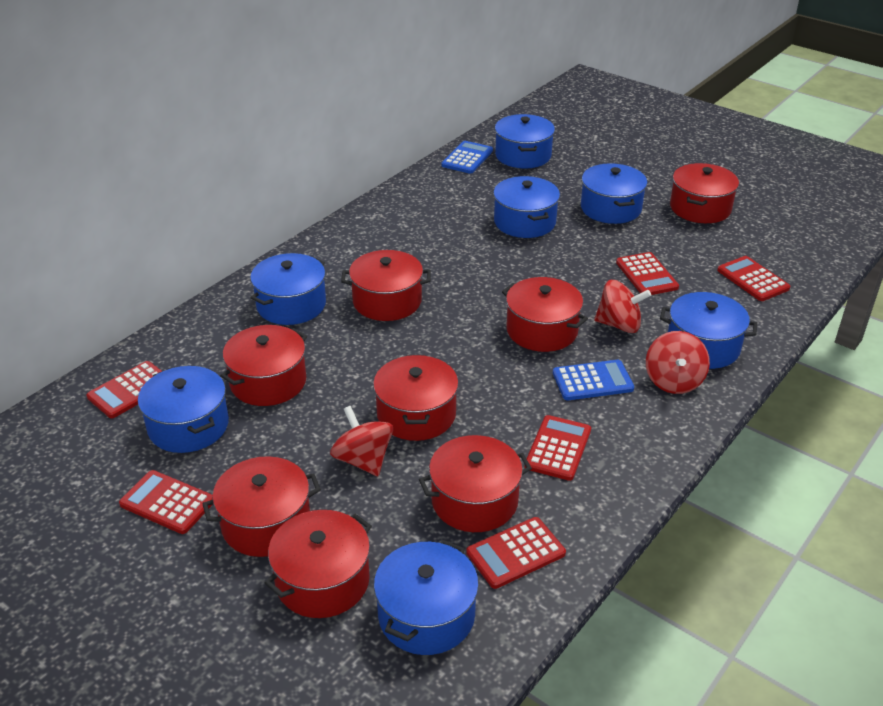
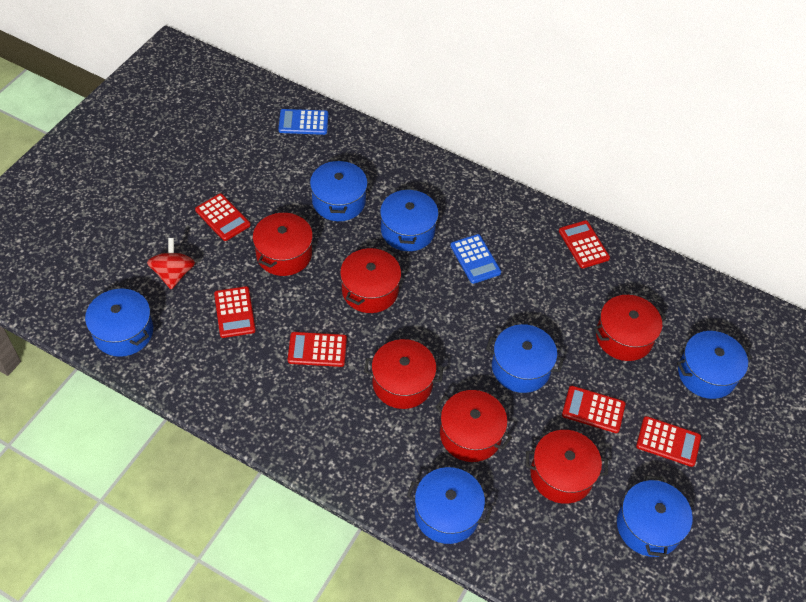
red pot: 8 -> 6
red spinning top: 3 -> 1

